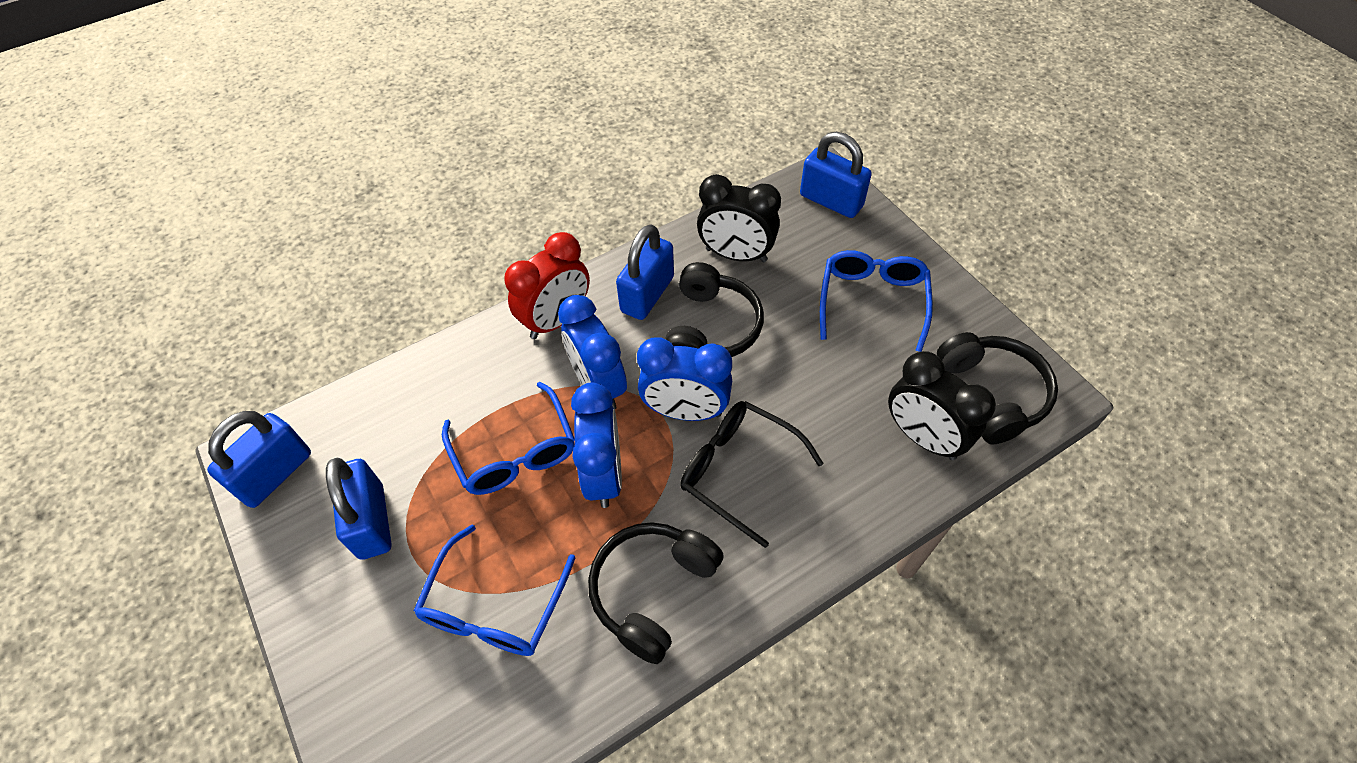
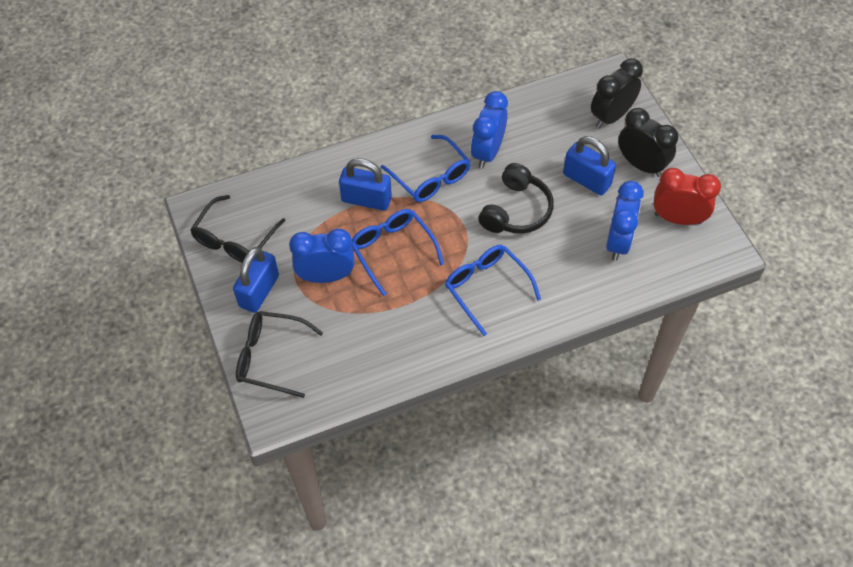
black glasses: 1 -> 2
black headphones: 3 -> 1
blue padlock: 4 -> 3

